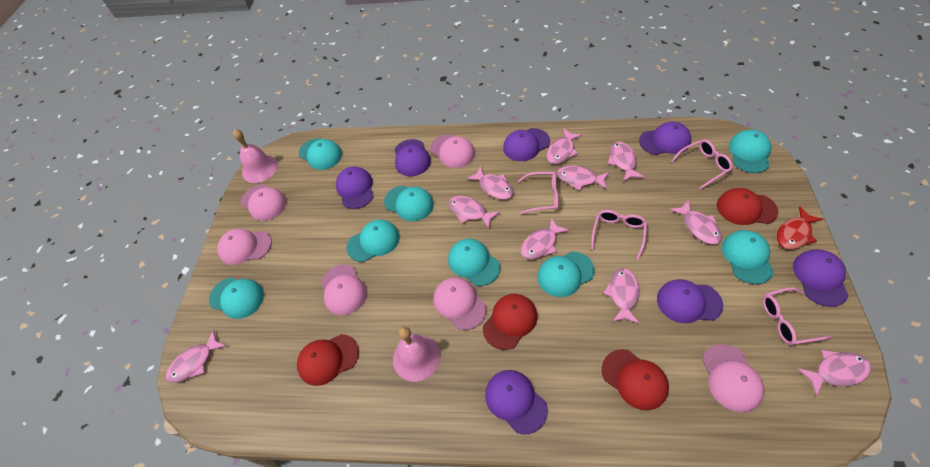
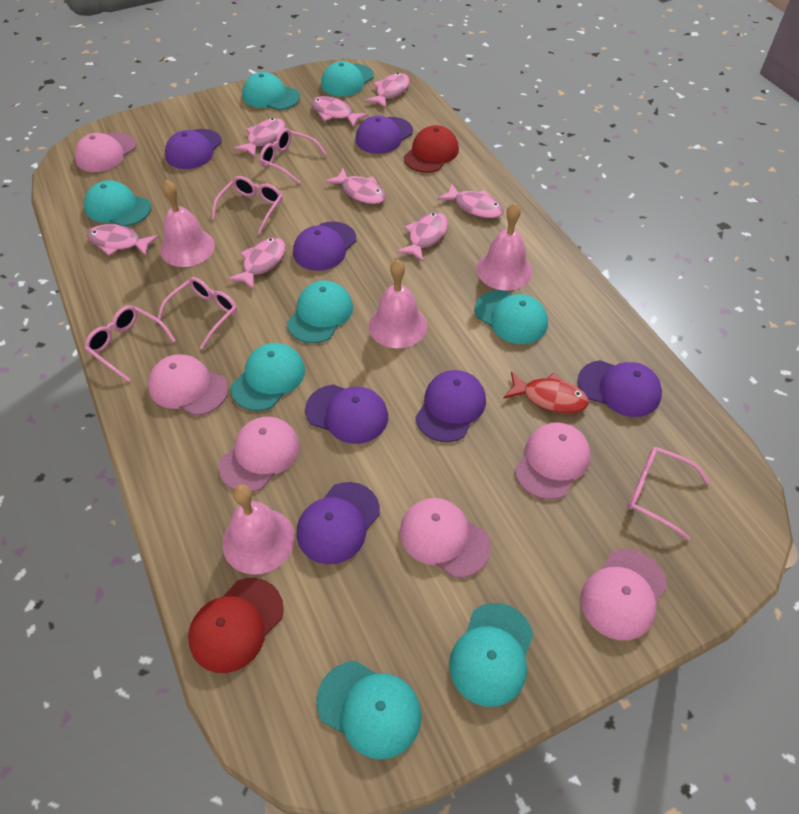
pink bell: 2 -> 4
pink fish: 10 -> 8
pink glasses: 4 -> 5
red cap: 4 -> 2

